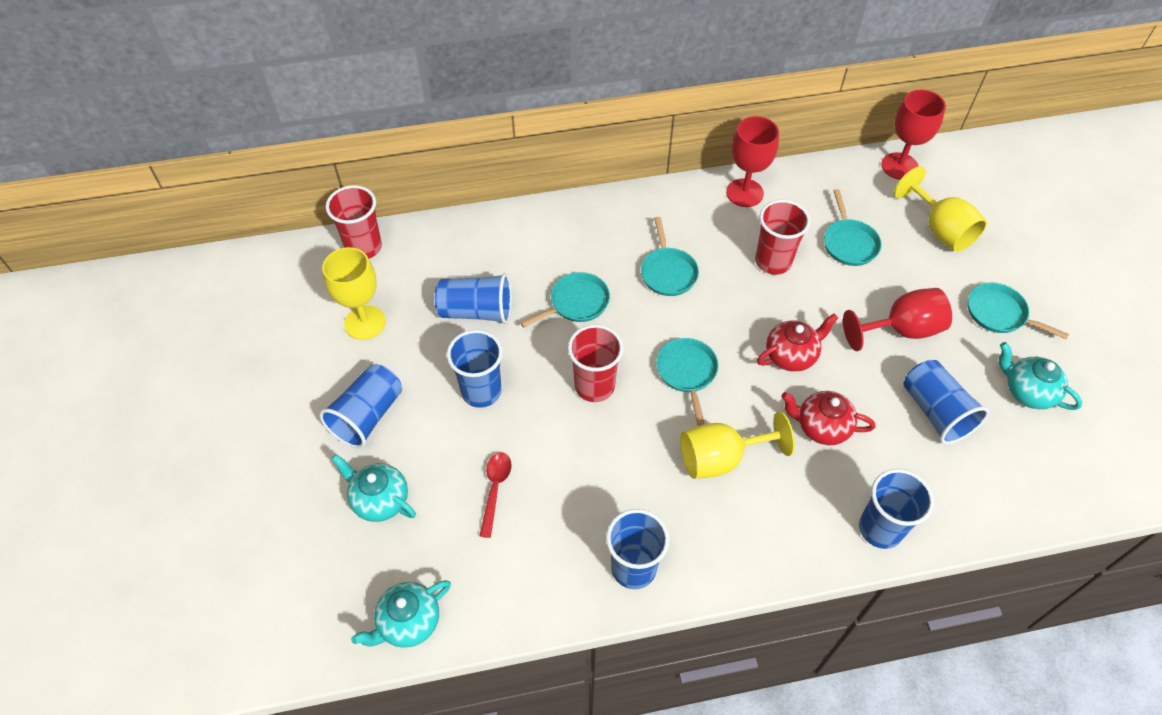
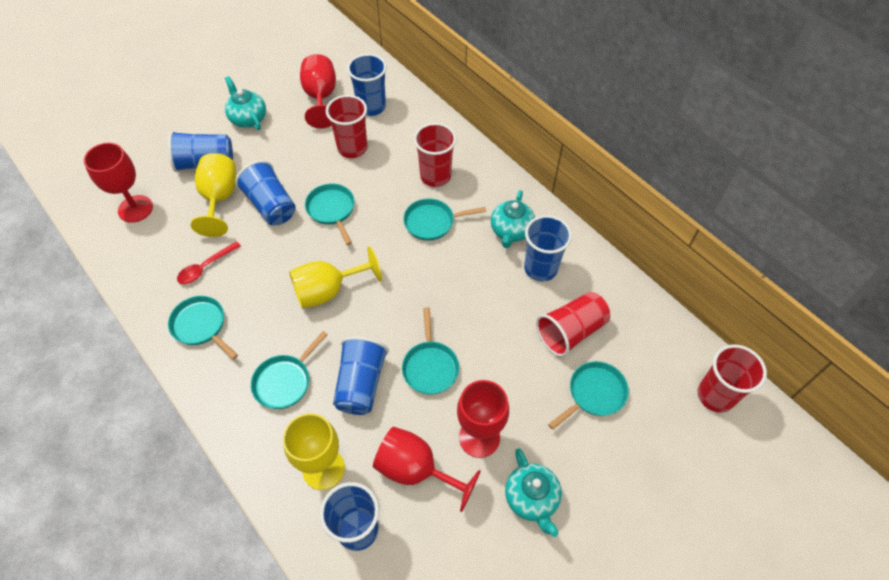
red cup: 3 -> 4
red goblet: 3 -> 4
red teapot: 2 -> 0
turquoise pan: 5 -> 6

